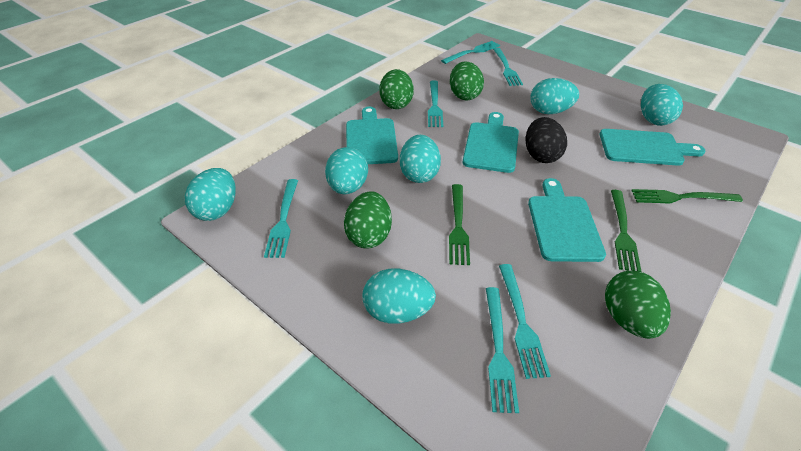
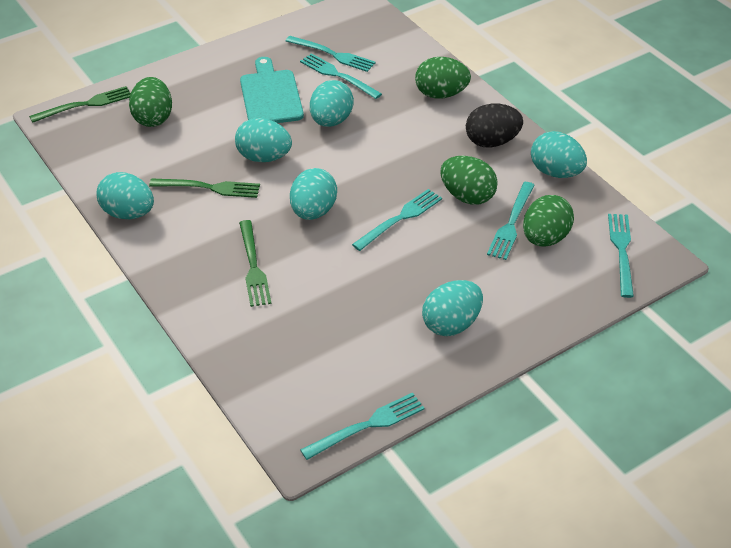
turquoise cutting board: 4 -> 1

